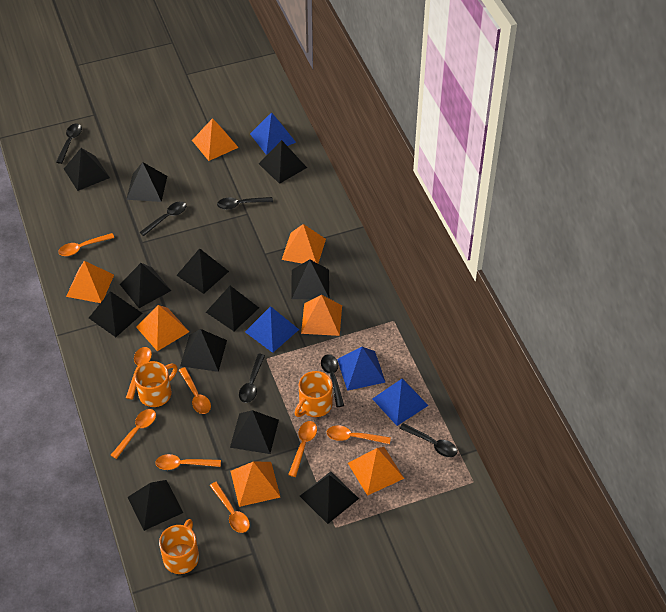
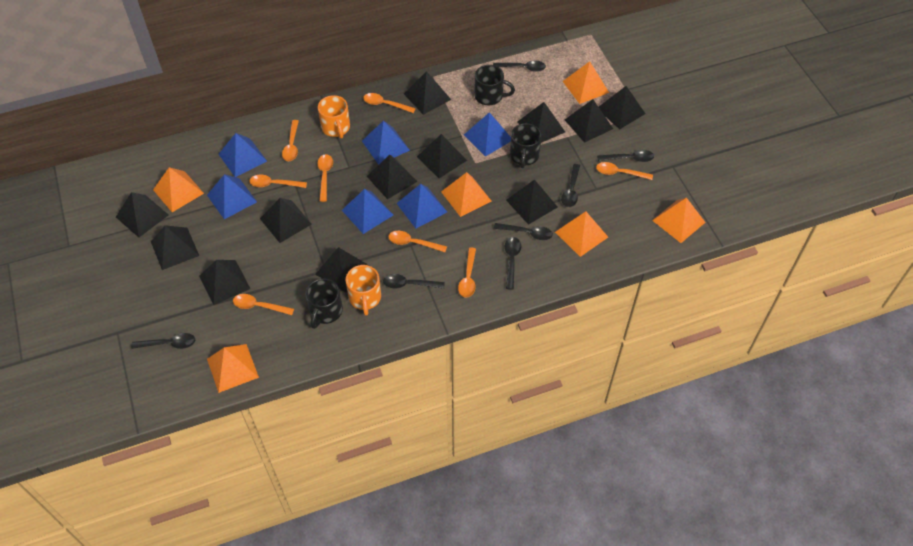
black mug: 0 -> 3
black spoon: 6 -> 7
blue pyramid: 4 -> 6
orange mug: 3 -> 2
orange pyramid: 7 -> 6

